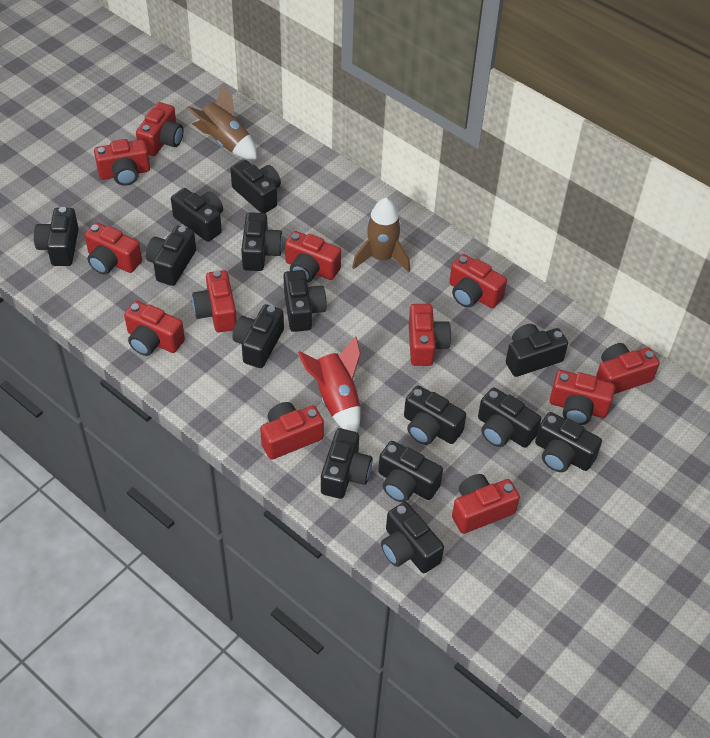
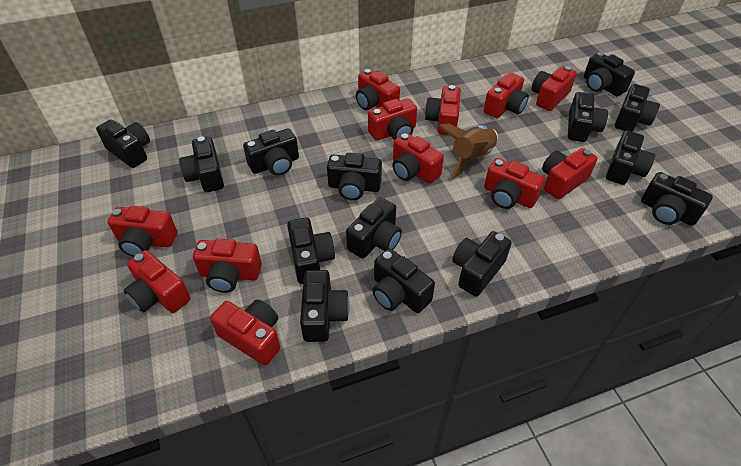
brown rocket: 2 -> 1
red rocket: 1 -> 0

